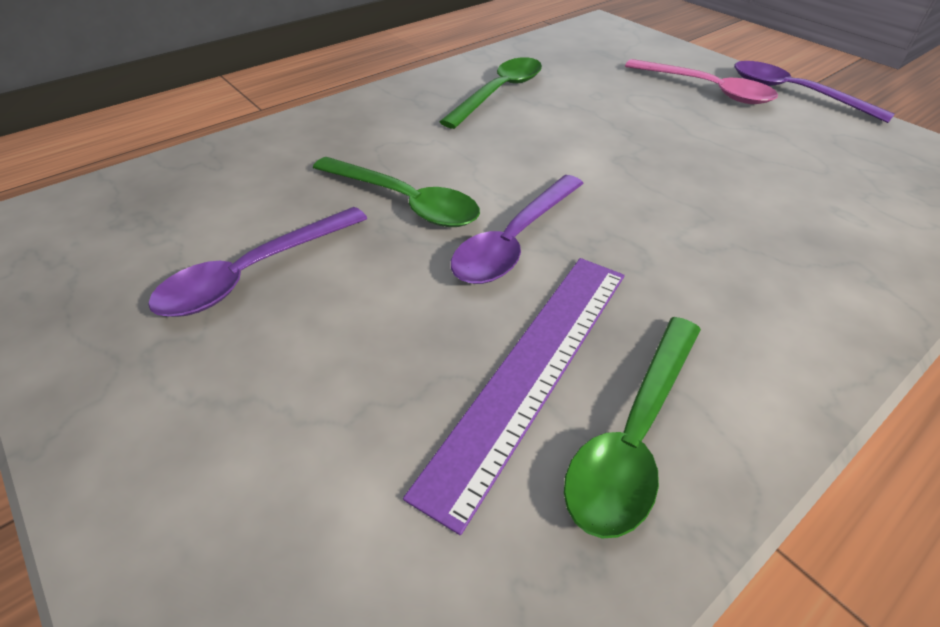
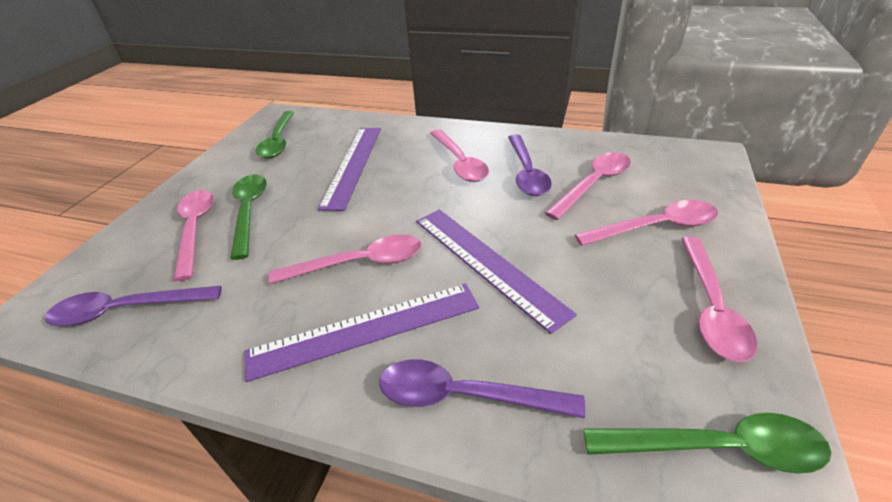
pink spoon: 1 -> 6
purple ruler: 1 -> 3

